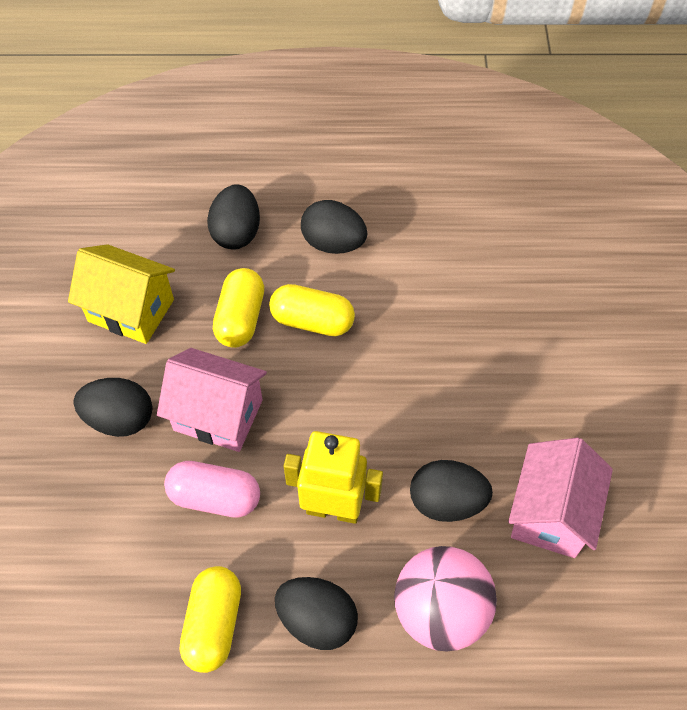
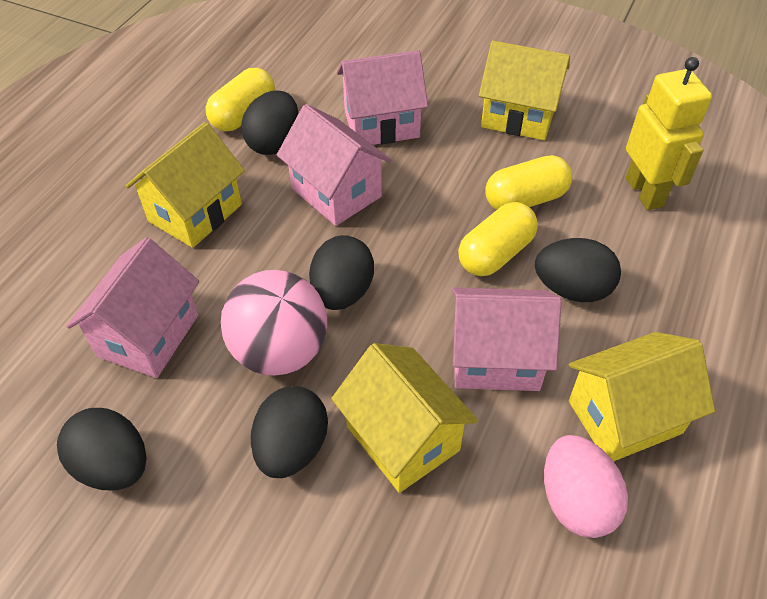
pink capsule: 1 -> 0
pink egg: 0 -> 1
pink house: 2 -> 4
yellow house: 1 -> 4

